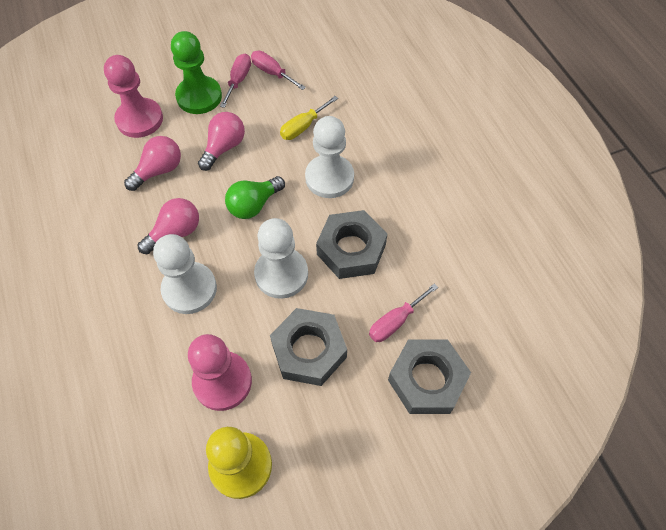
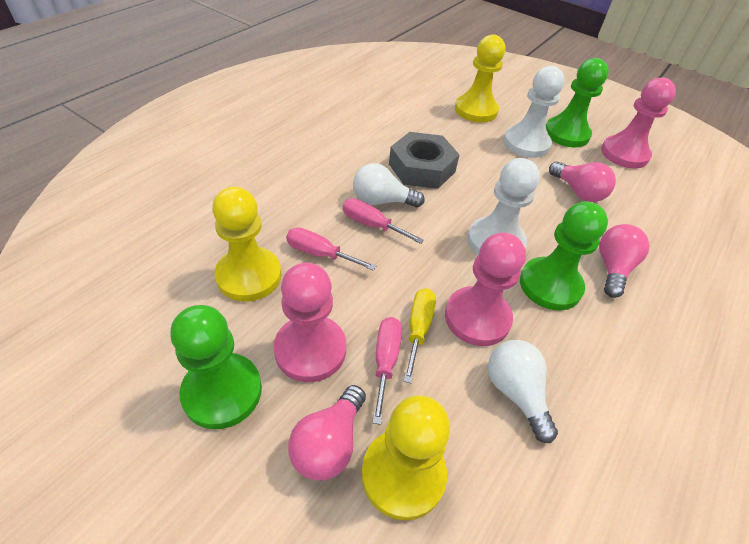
green light bulb: 1 -> 0
green pawn: 1 -> 3
grey nut: 3 -> 1
pink pawn: 2 -> 3
white light bulb: 0 -> 2
white pawn: 3 -> 2
yellow pawn: 1 -> 3

